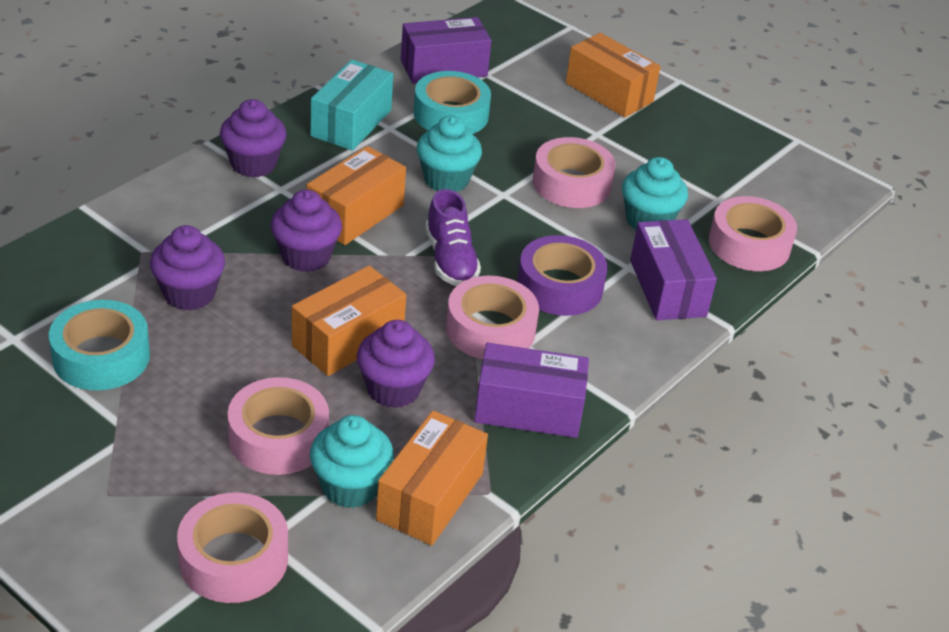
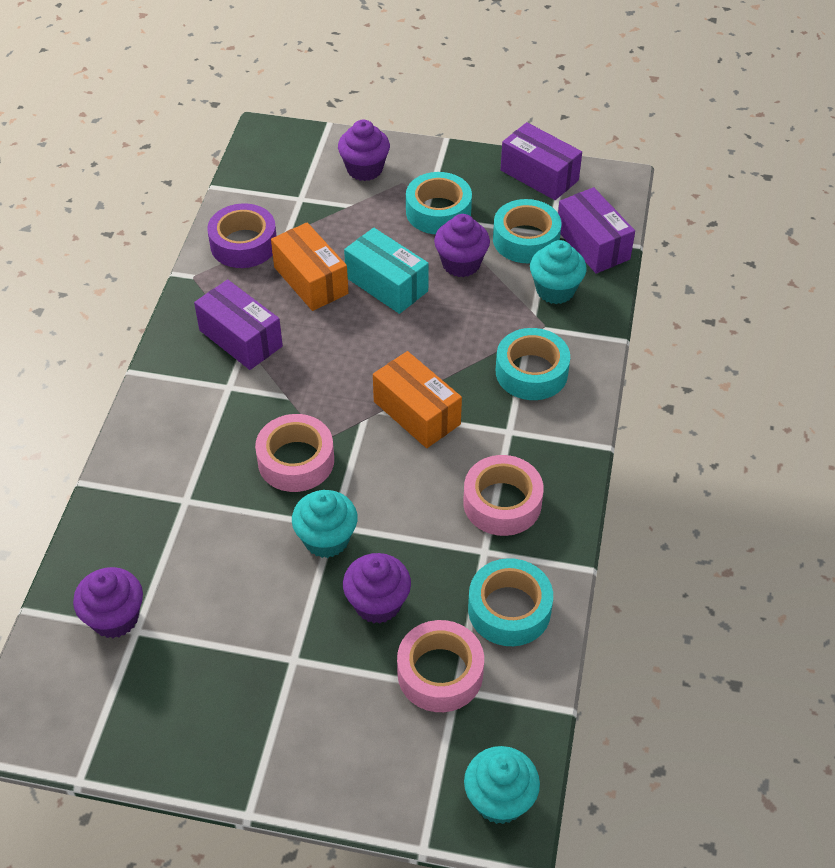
orange box: 4 -> 2
pink tape: 5 -> 3
purple shoe: 1 -> 0
turquoise tape: 2 -> 4

